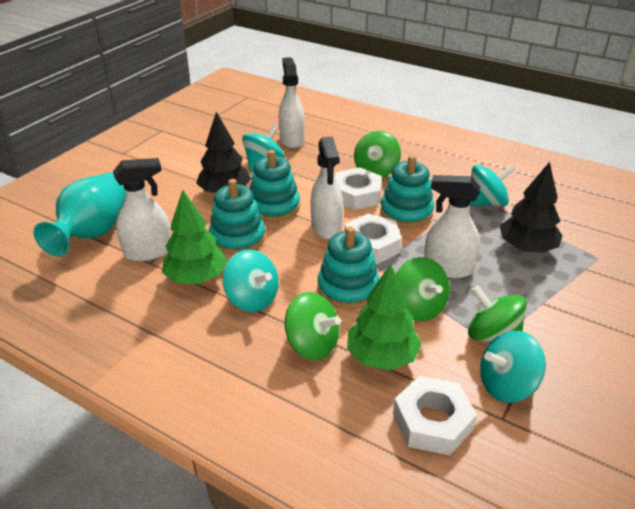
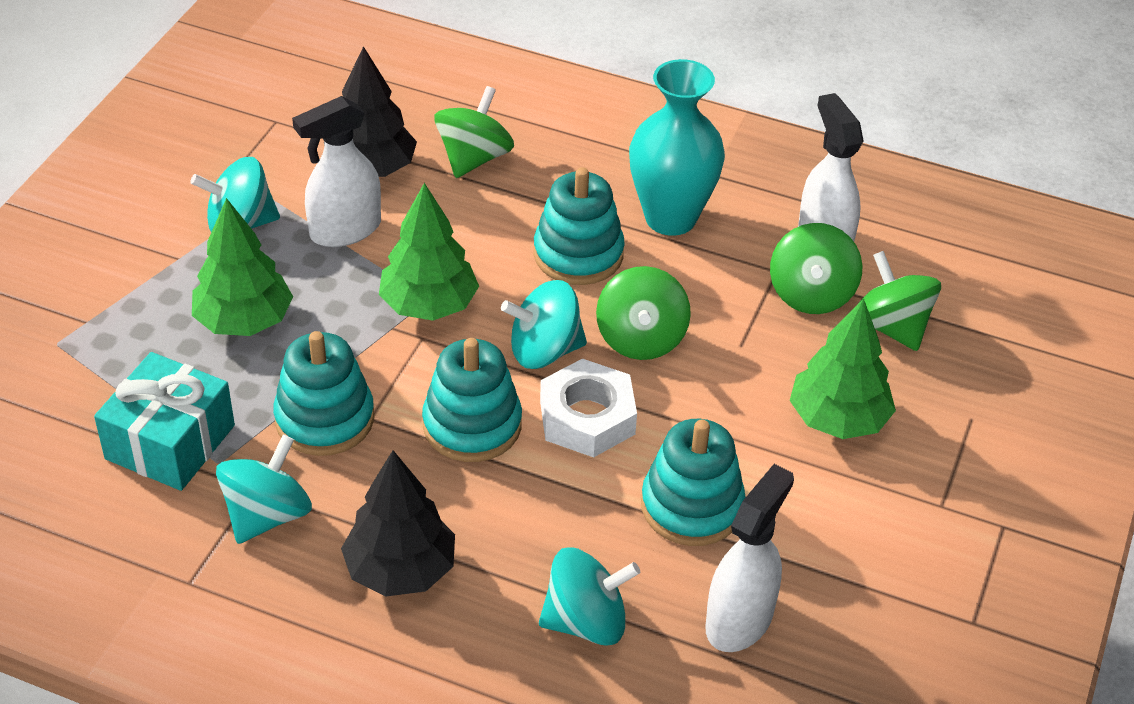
green tree: 2 -> 3
turquoise gift: 0 -> 1
white nut: 3 -> 1
white spray bottle: 4 -> 3

